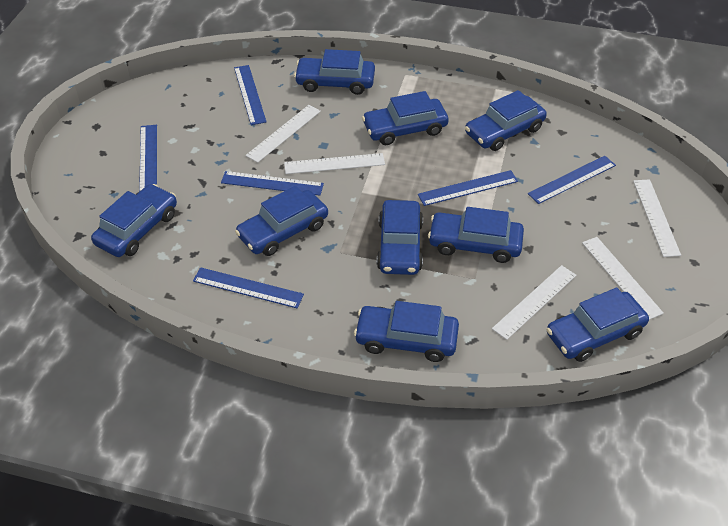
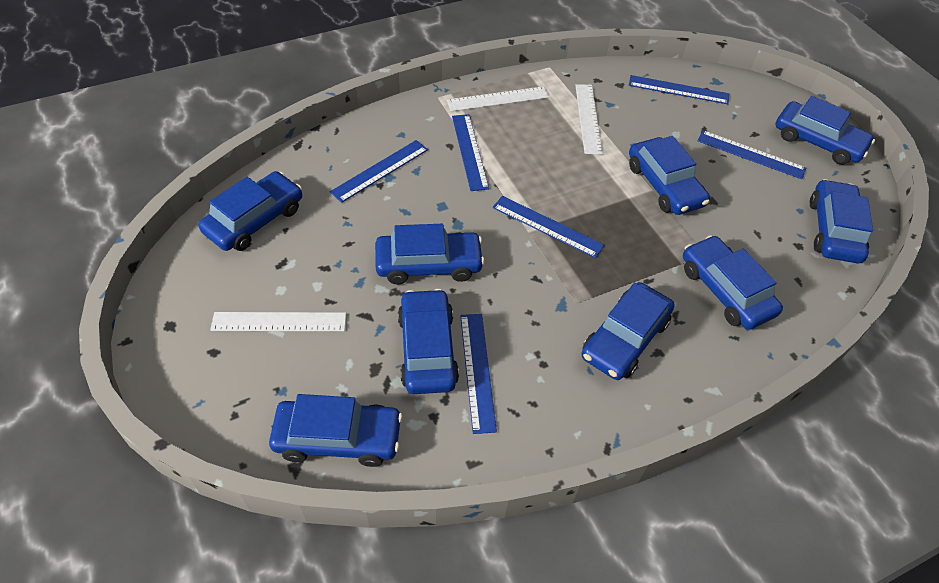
white ruler: 5 -> 3

